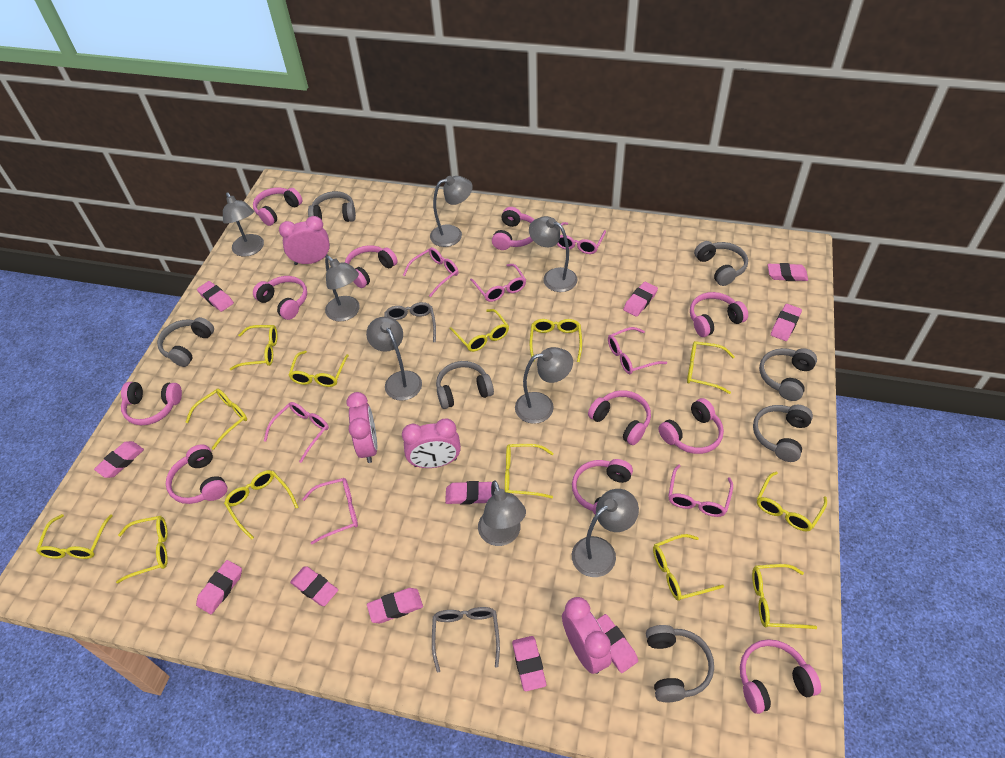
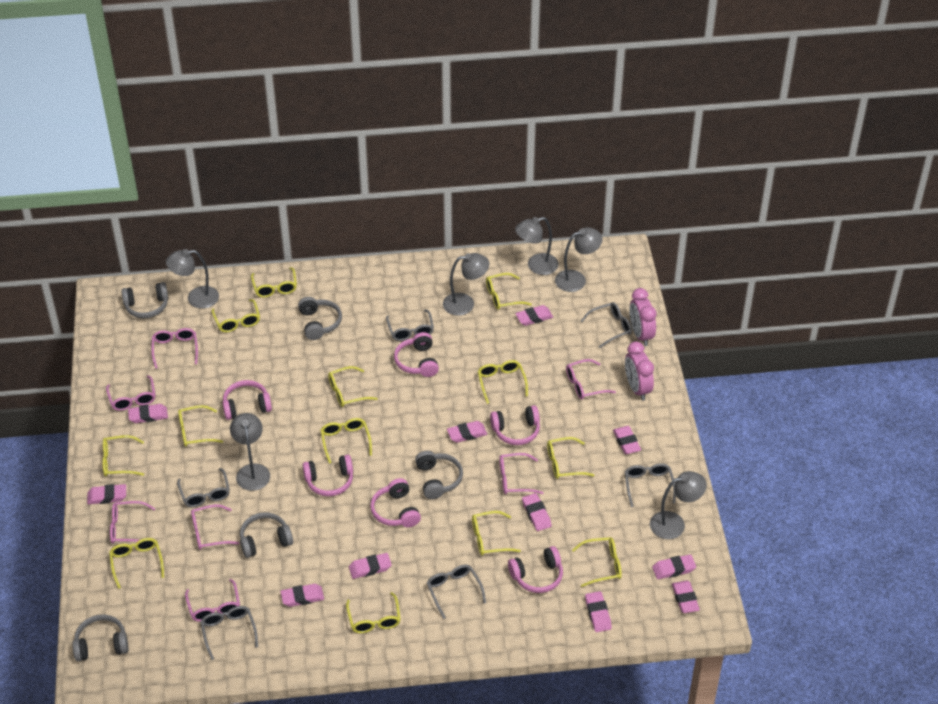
grey glasses: 2 -> 6
grey headphones: 7 -> 5
grey lamp: 8 -> 6
pink clock: 4 -> 2
pink headphones: 11 -> 6

